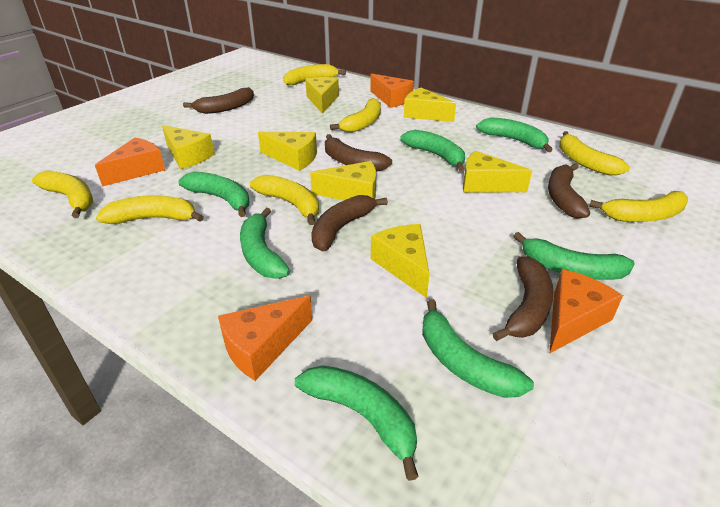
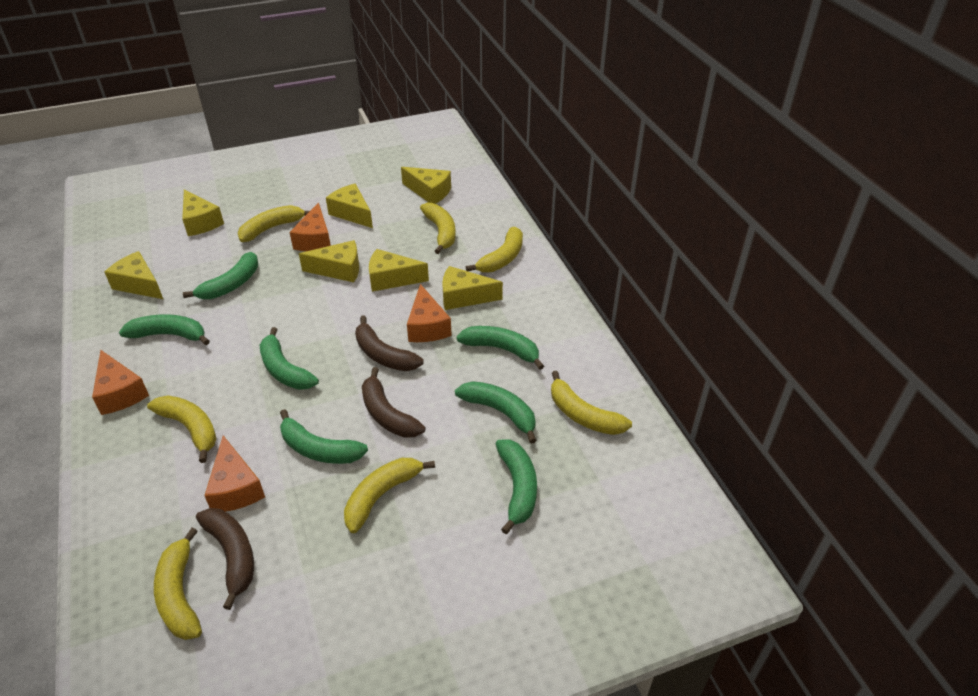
brown banana: 5 -> 3

